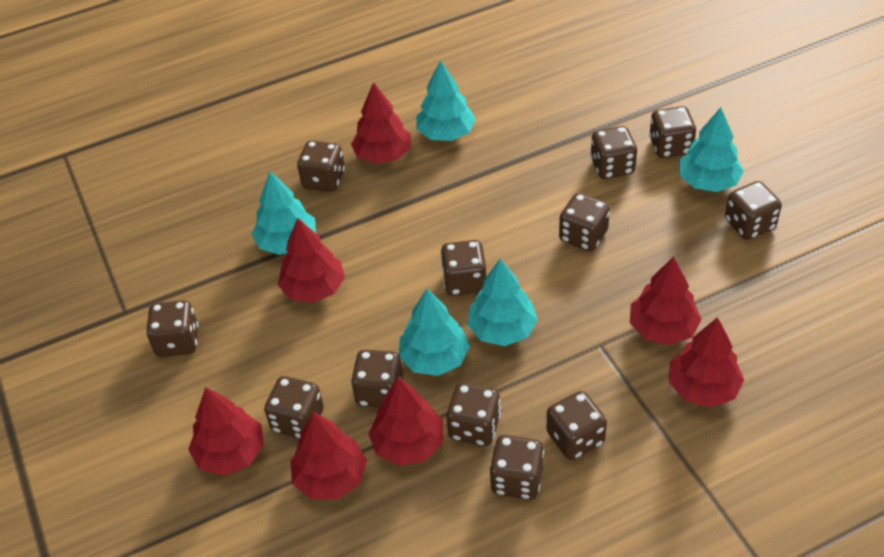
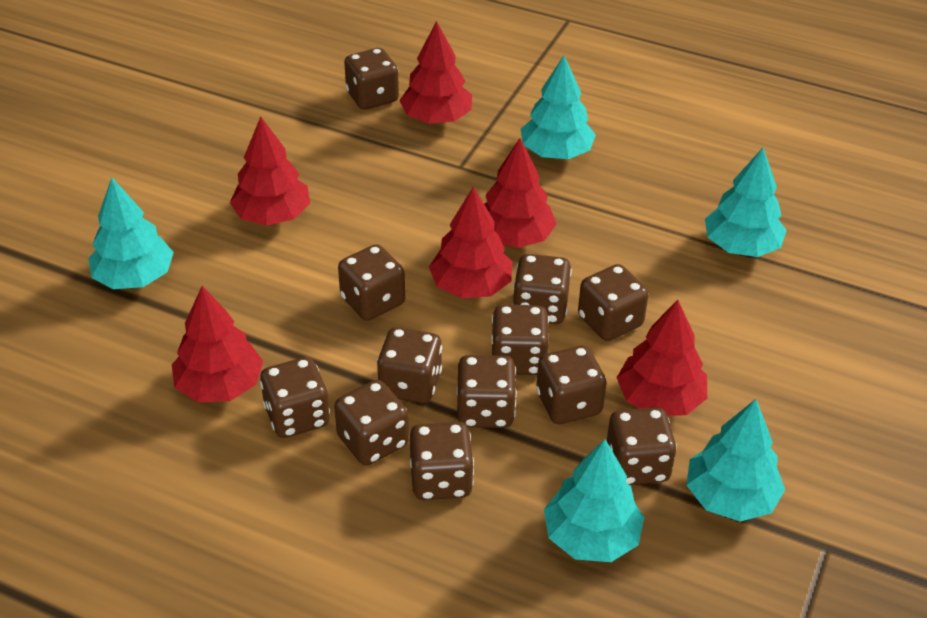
red tree: 7 -> 6

